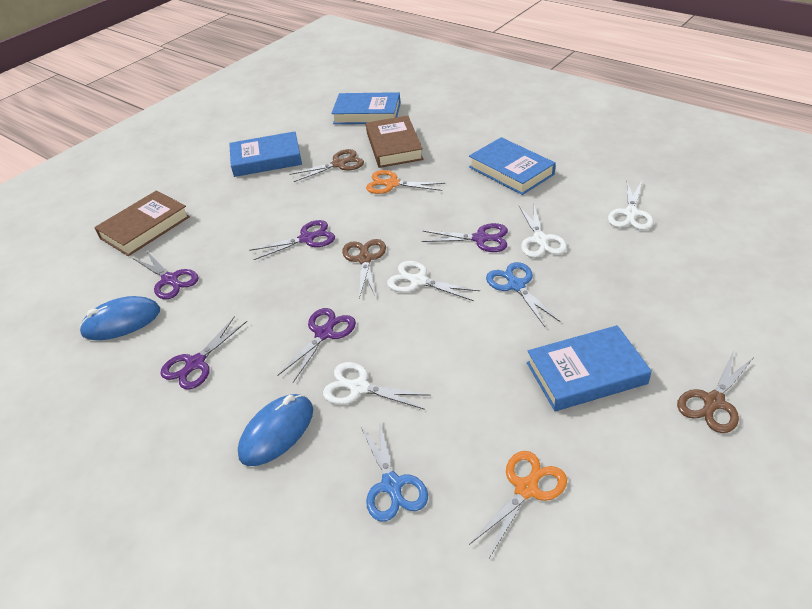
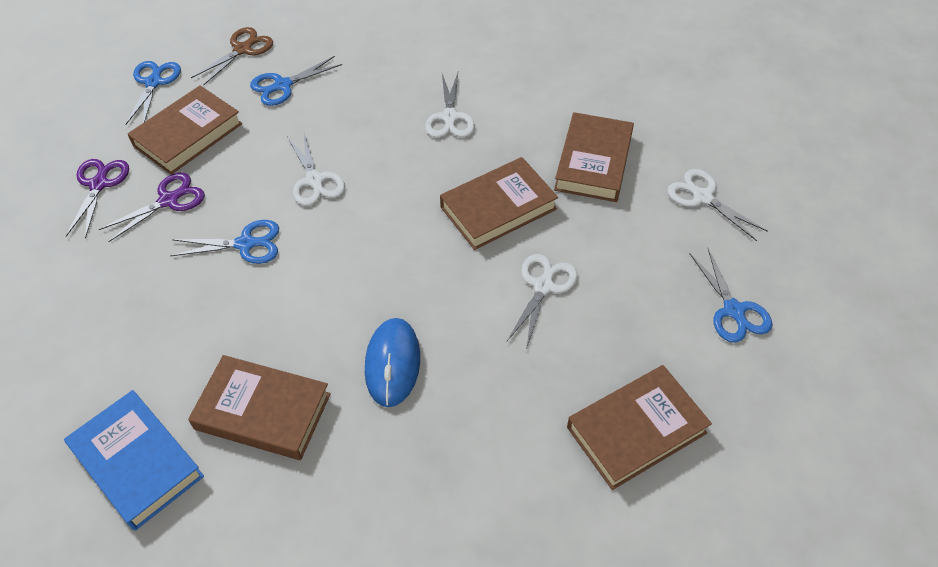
blue book: 4 -> 1
blue mouse: 2 -> 1
blue scissors: 2 -> 4
brown book: 2 -> 5
brown scissors: 3 -> 1
orange scissors: 2 -> 0
purple scissors: 5 -> 2

